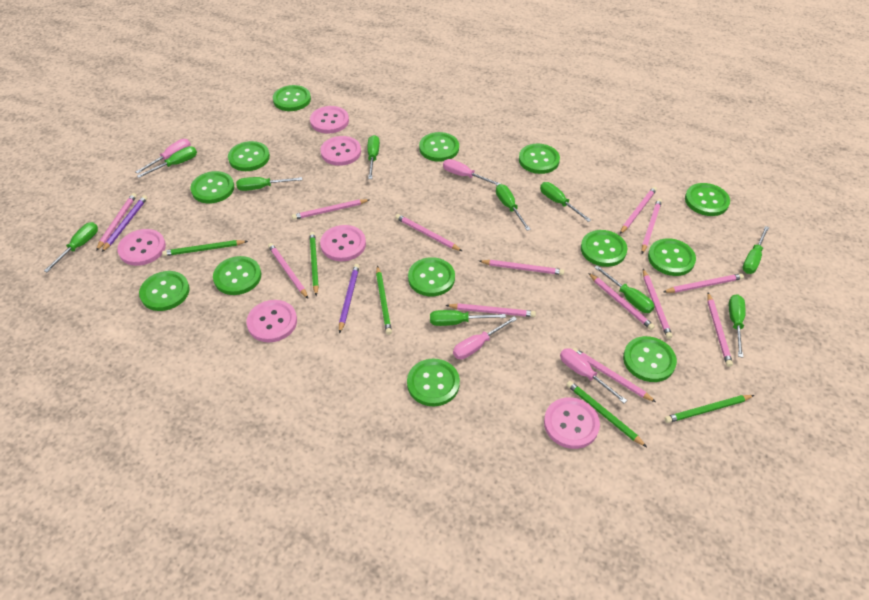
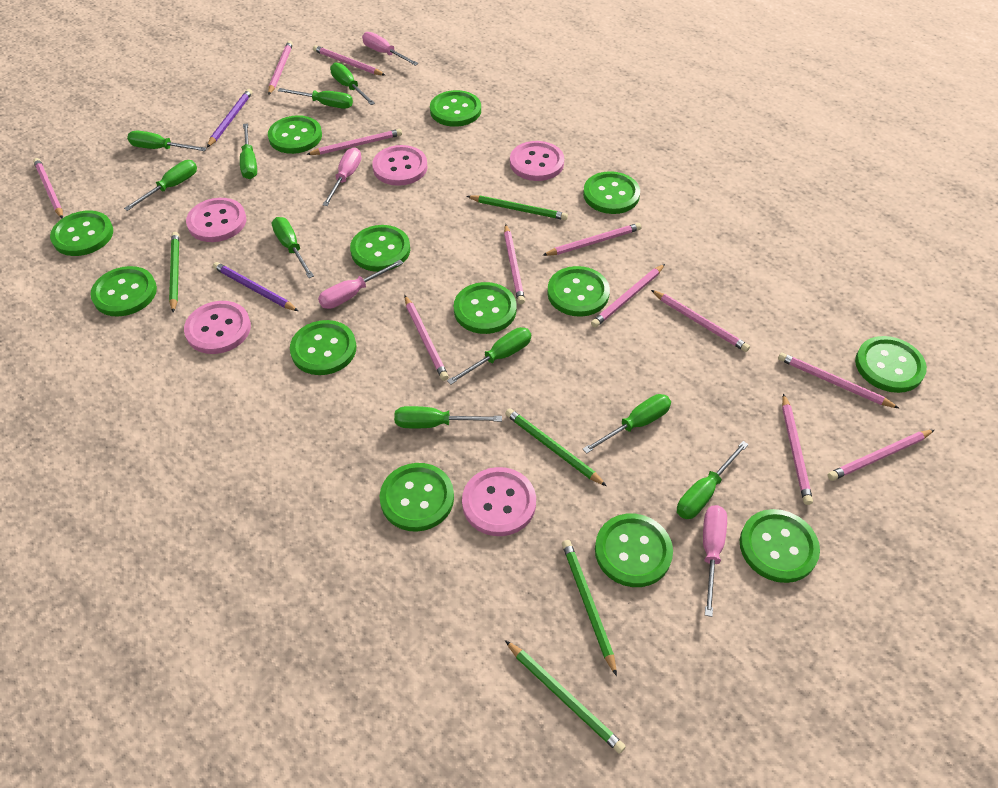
pink button: 6 -> 5
pink pencil: 13 -> 12

